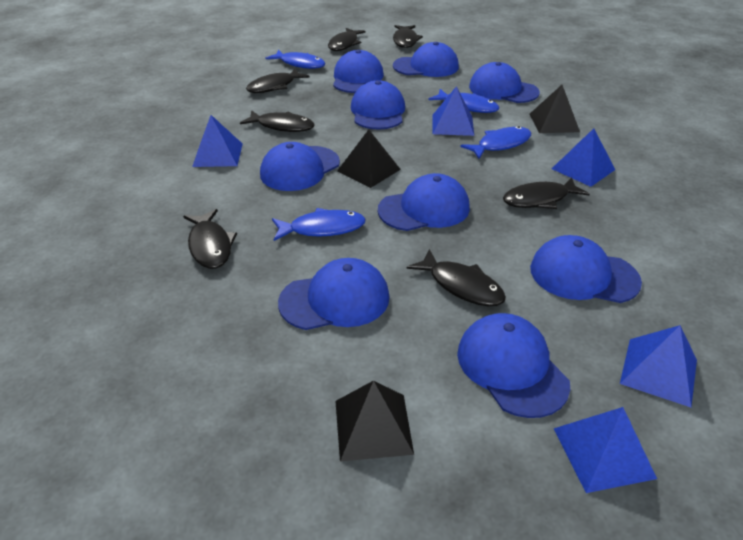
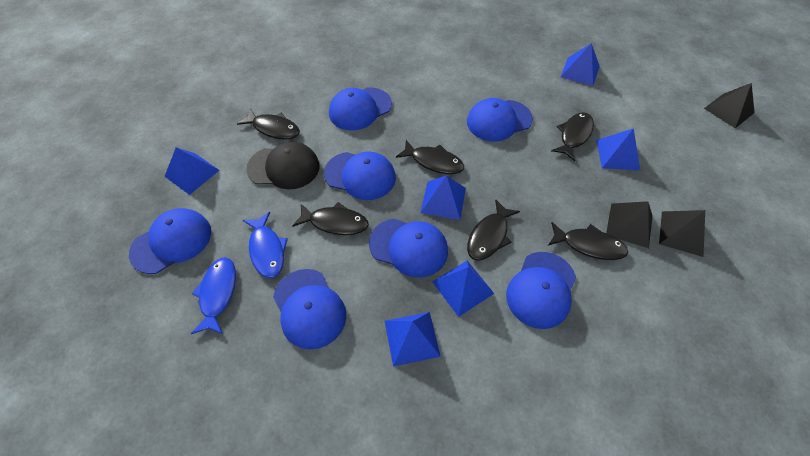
black cap: 0 -> 1
black fish: 7 -> 6
blue cap: 9 -> 7
blue fish: 4 -> 2
blue pyramid: 5 -> 6

